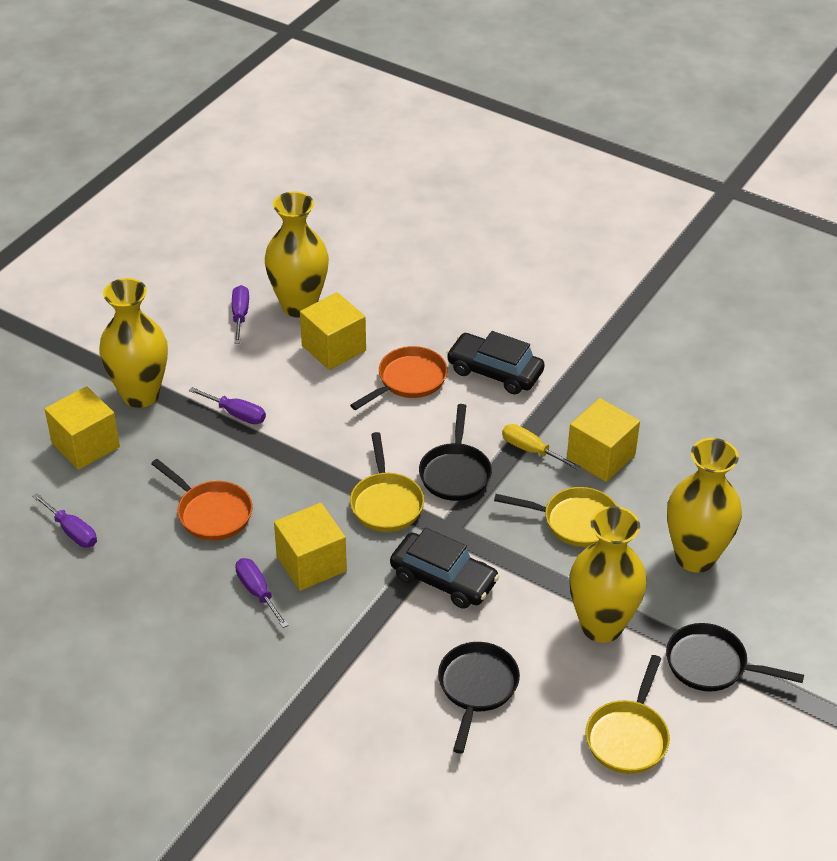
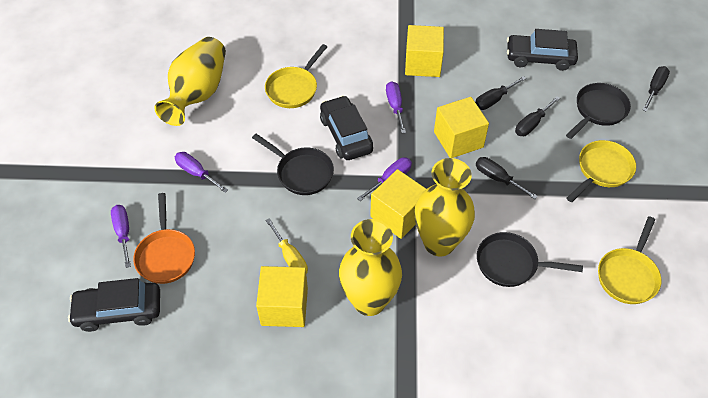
black car: 2 -> 3
black screwdriver: 0 -> 4
orange pan: 2 -> 1
yellow vase: 4 -> 3

